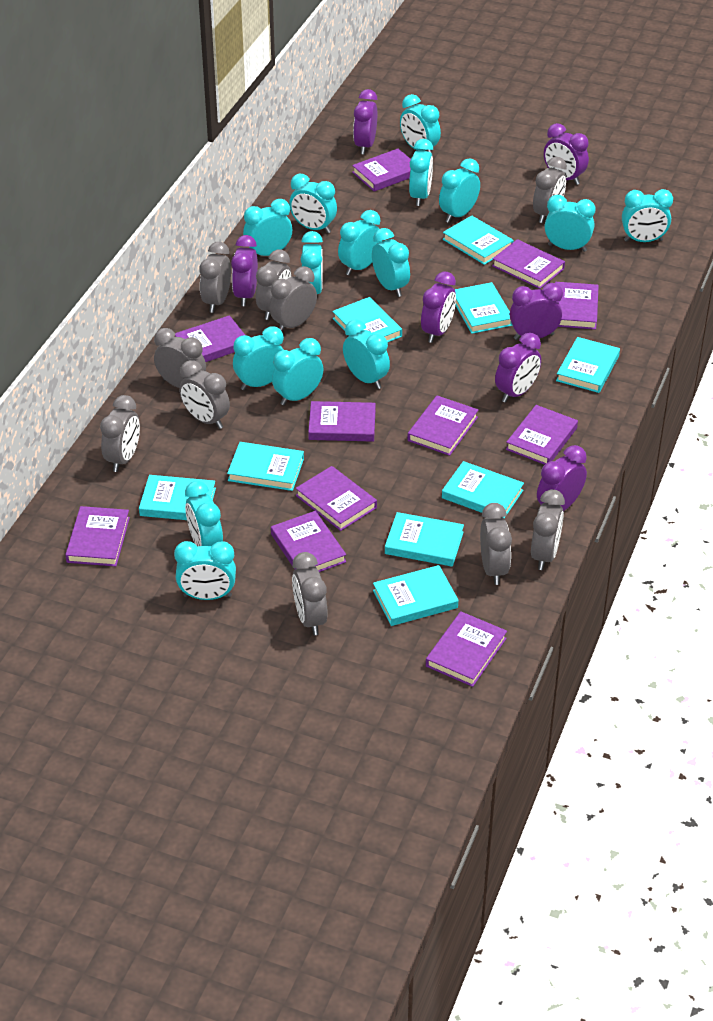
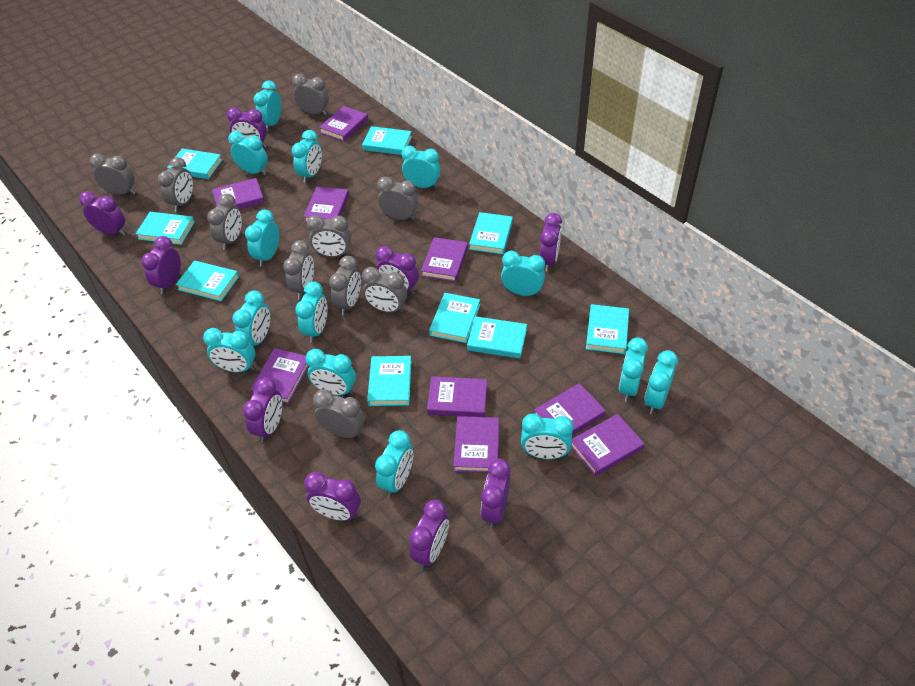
purple book: 11 -> 9
purple clock: 7 -> 9
turquoise clock: 15 -> 14

